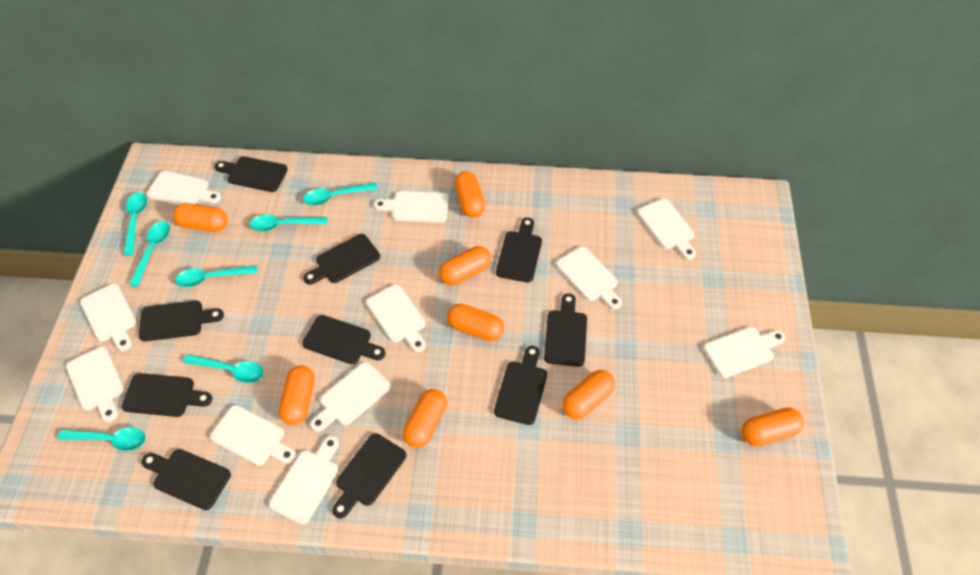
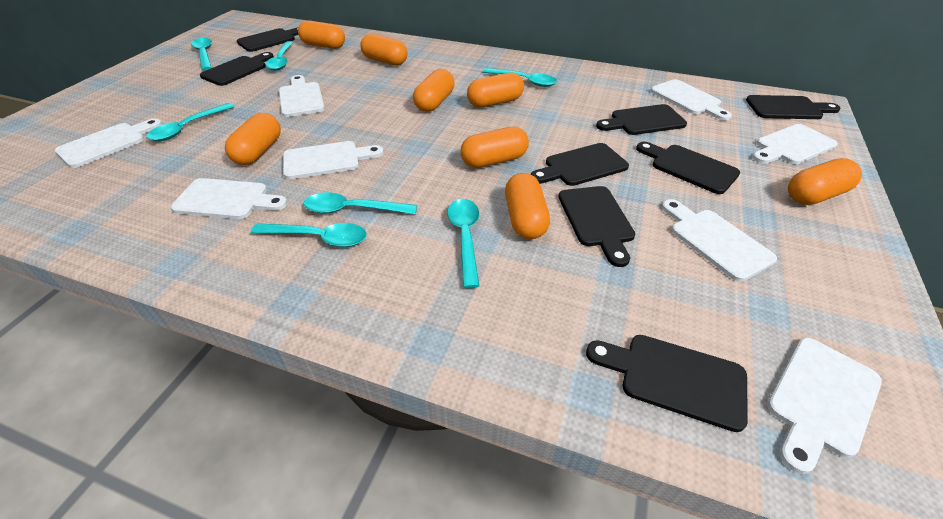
black cutting board: 10 -> 8
white cutting board: 11 -> 8

